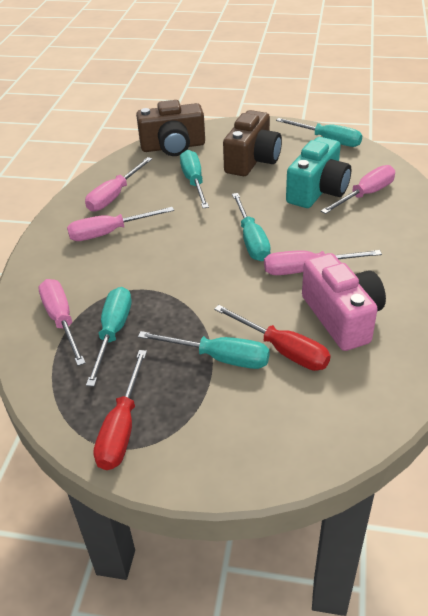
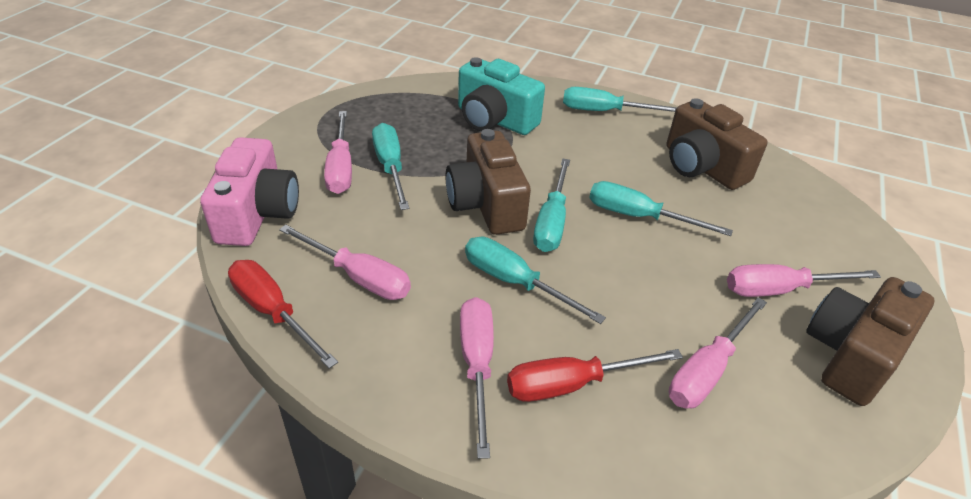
brown camera: 2 -> 3

